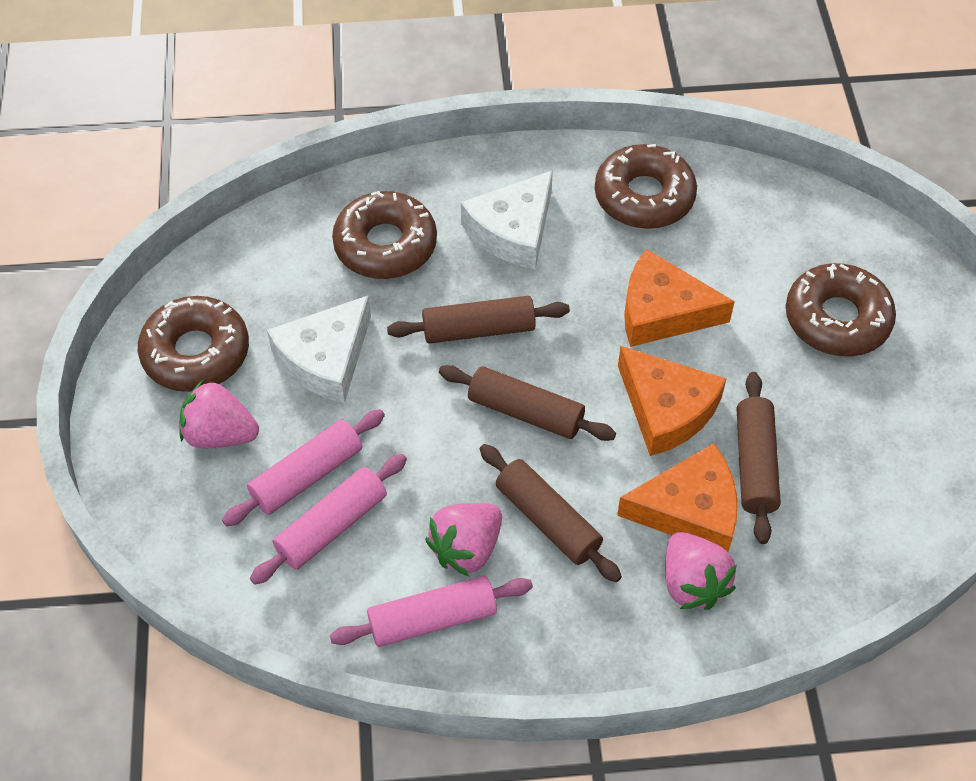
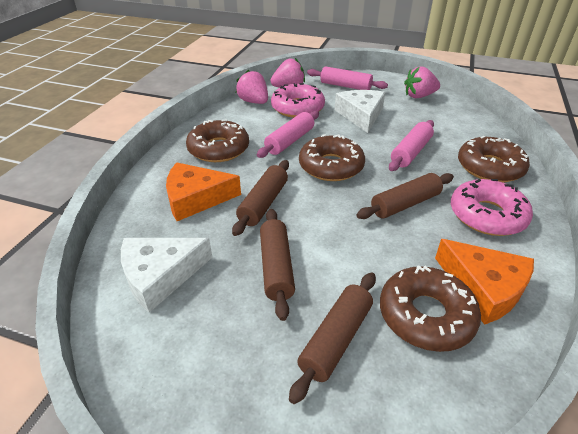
orange cheese: 3 -> 2
pink donut: 0 -> 2

